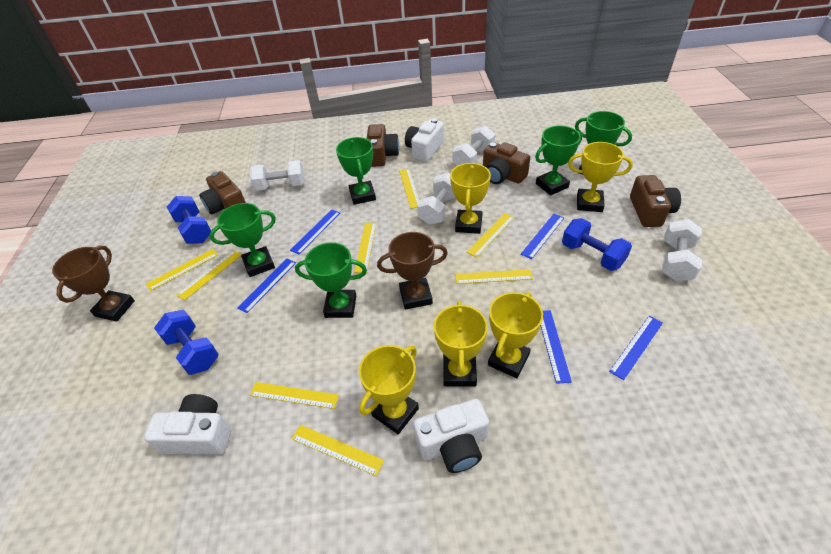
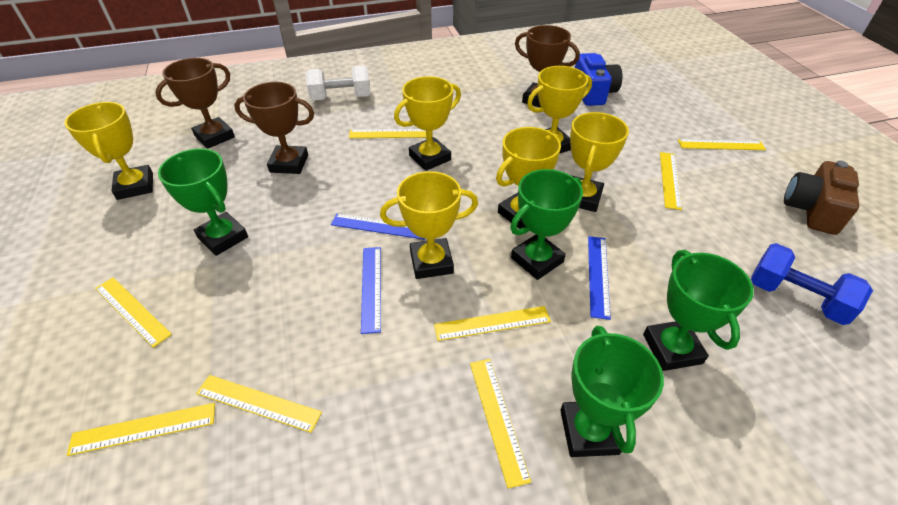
blue camera: 0 -> 1
blue dumbbell: 3 -> 1
blue ruler: 5 -> 3
brown camera: 4 -> 1
brown trophy: 2 -> 3
green trophy: 5 -> 4
white camera: 3 -> 0
white dumbbell: 4 -> 1
yellow trophy: 5 -> 6

